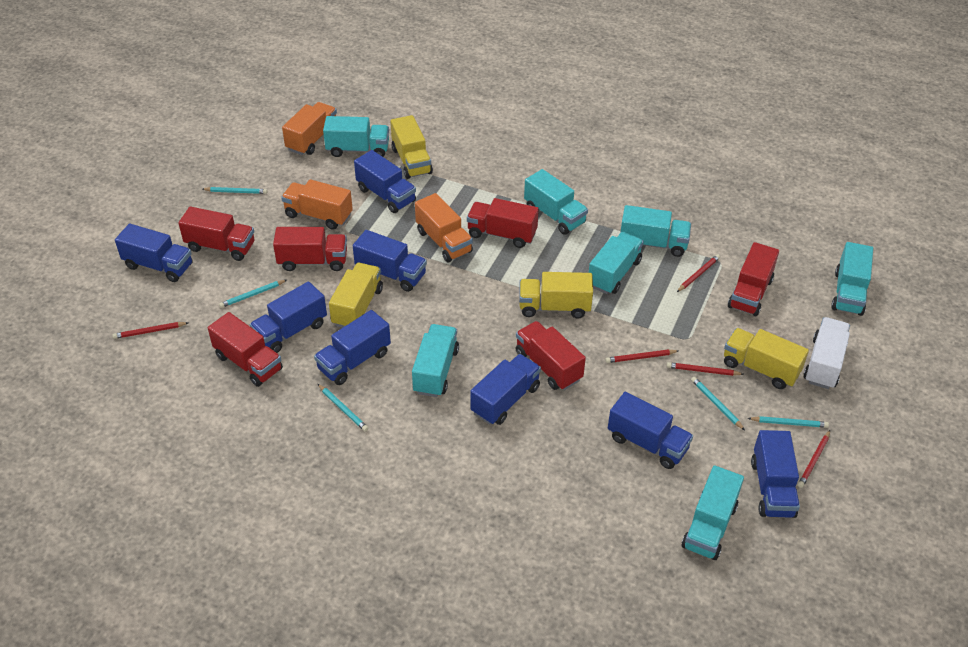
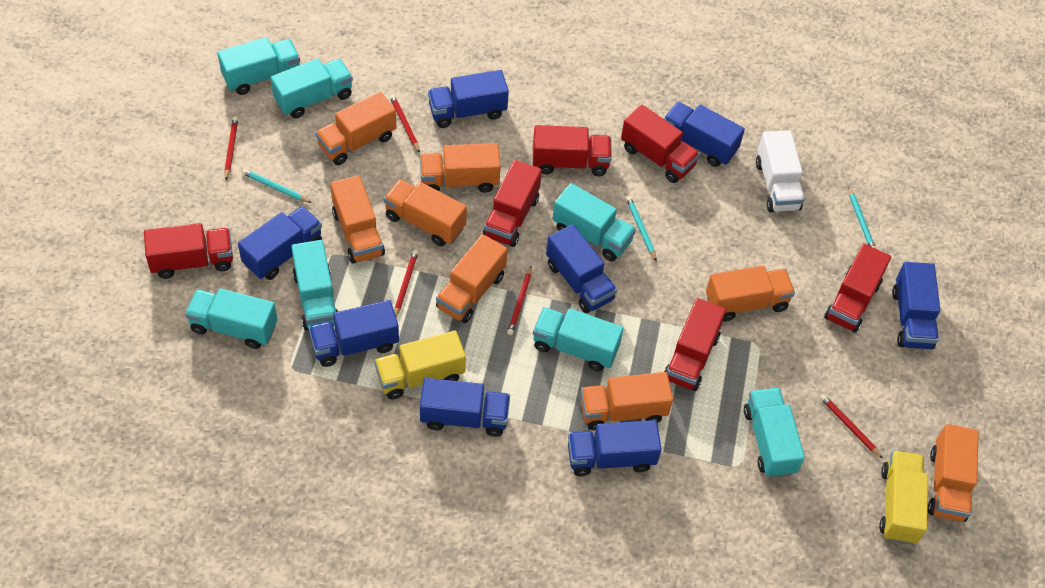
orange truck: 3 -> 8
turquoise pencil: 5 -> 3
yellow truck: 4 -> 2

